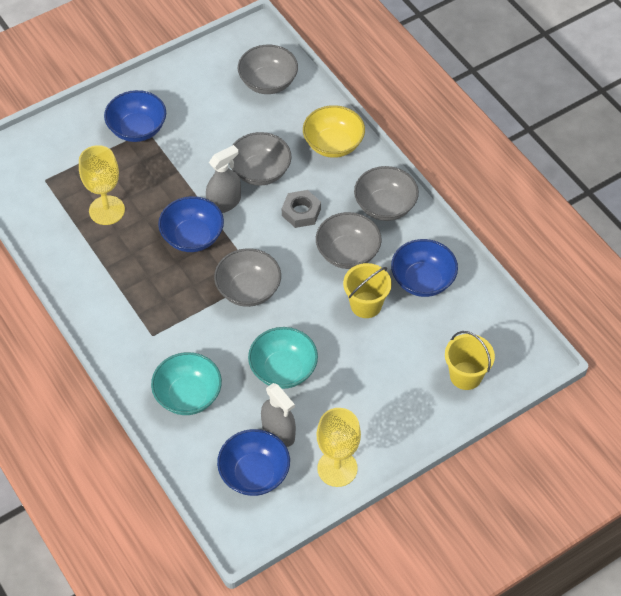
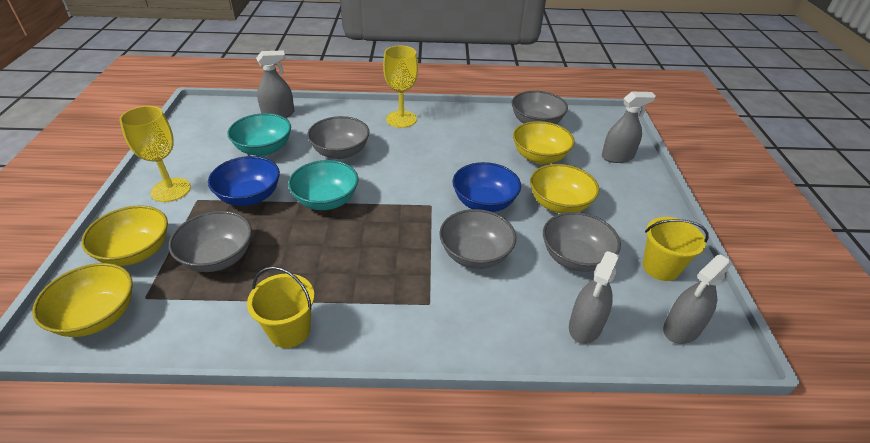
blue bowl: 4 -> 2
grey nut: 1 -> 0
grey spray bottle: 2 -> 4
yellow bowl: 1 -> 4

